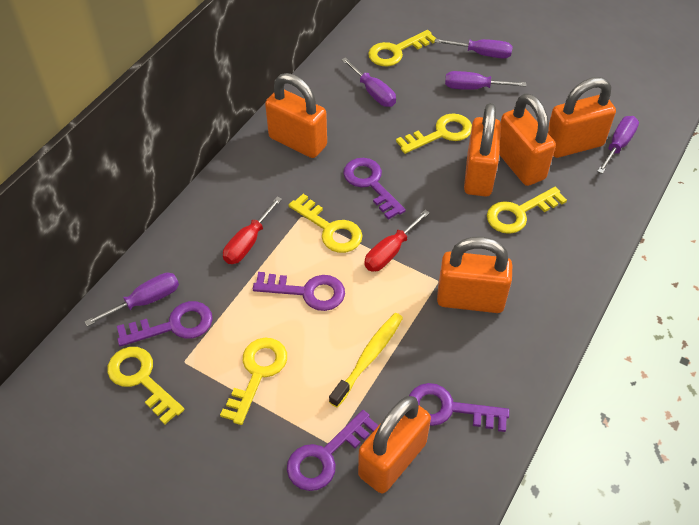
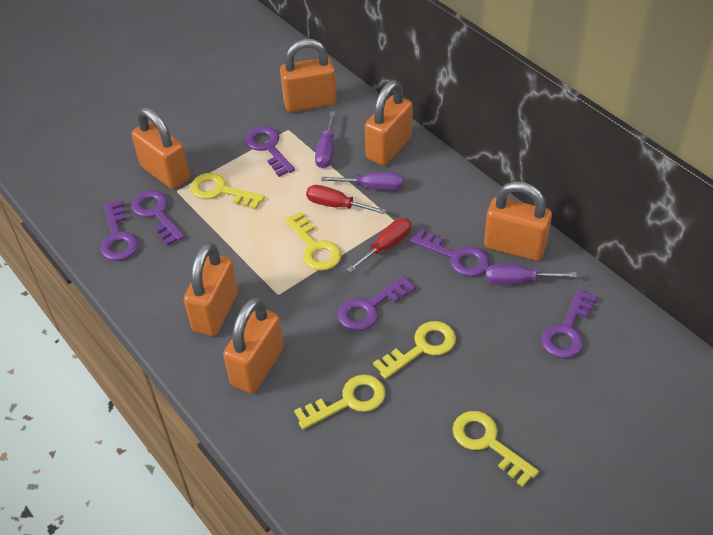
purple key: 5 -> 6
purple screwdriver: 5 -> 3
yellow key: 6 -> 5
yellow toothbrush: 1 -> 0

